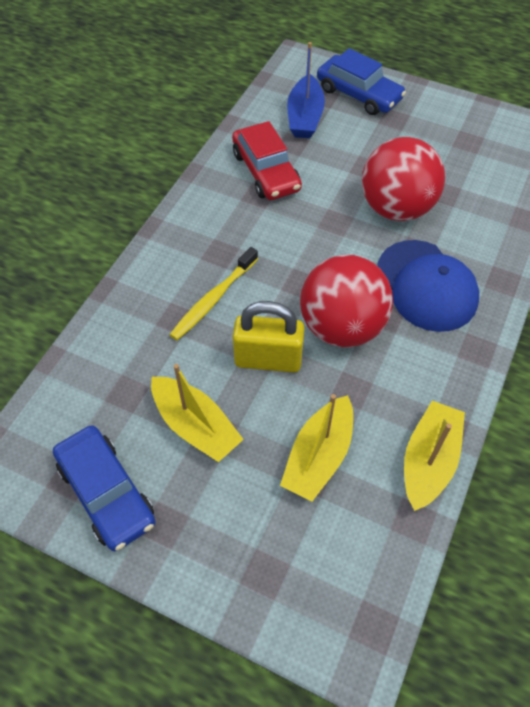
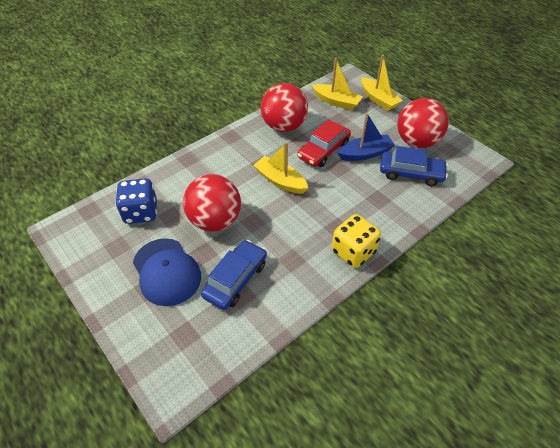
blue dice: 0 -> 1
red ball: 2 -> 3
yellow dice: 0 -> 1
yellow padlock: 1 -> 0
yellow toothbrush: 1 -> 0

